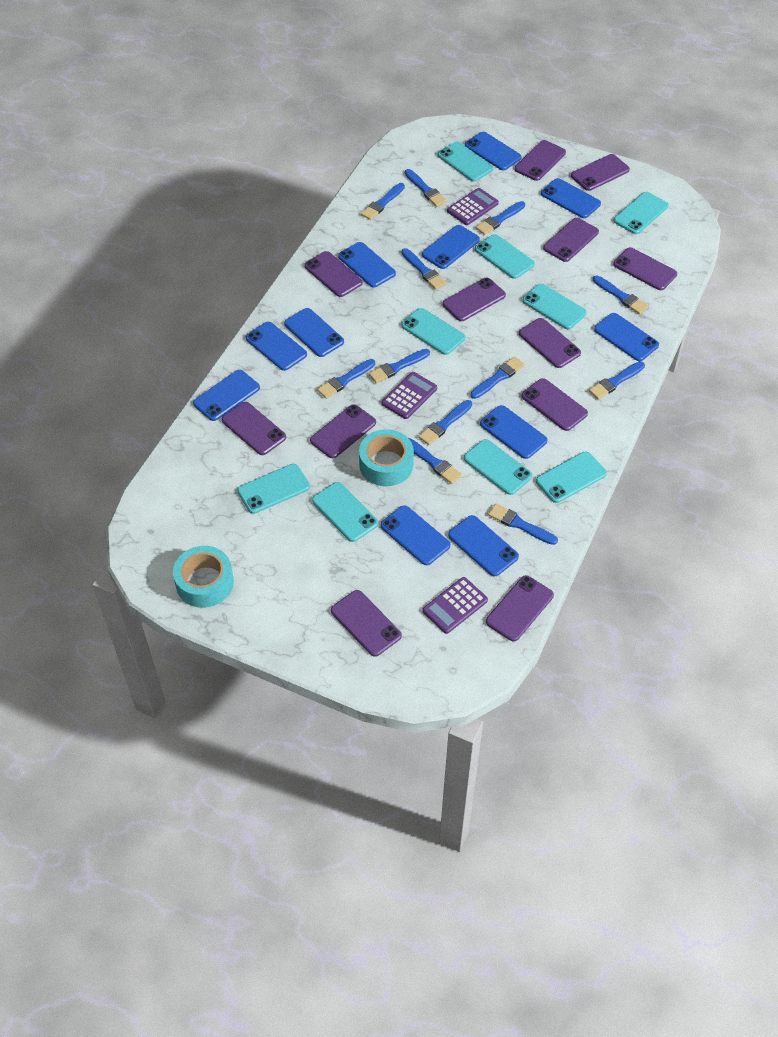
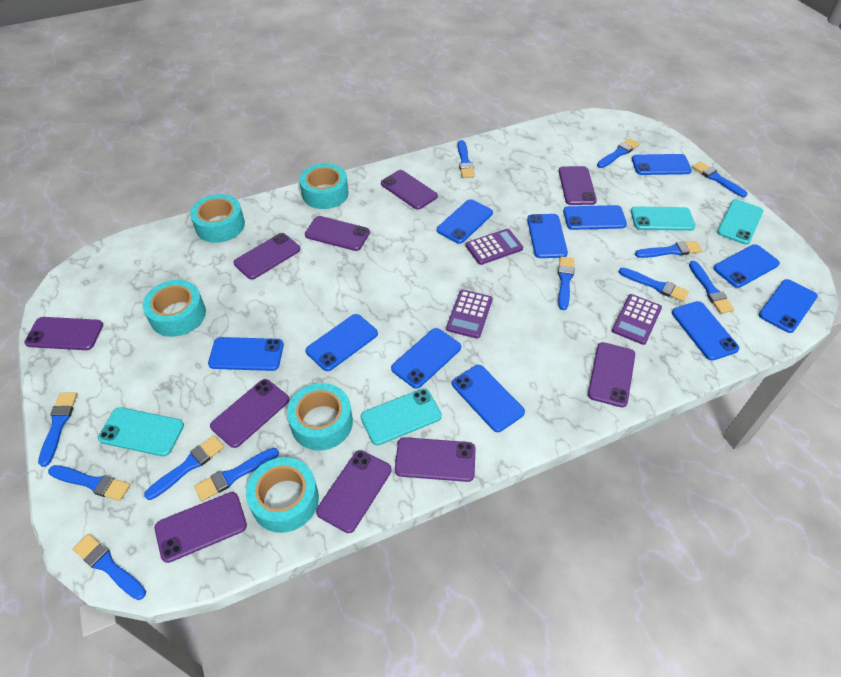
purple phone: 12 -> 10
turquoise phone: 9 -> 4
turquoise tape: 2 -> 5

